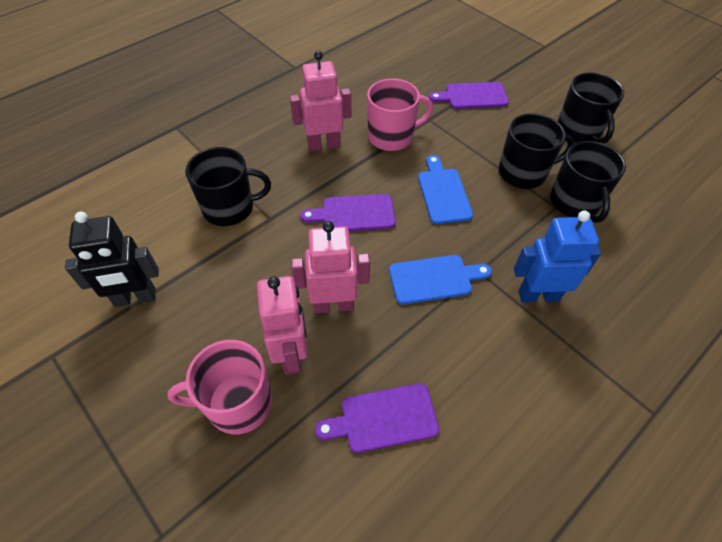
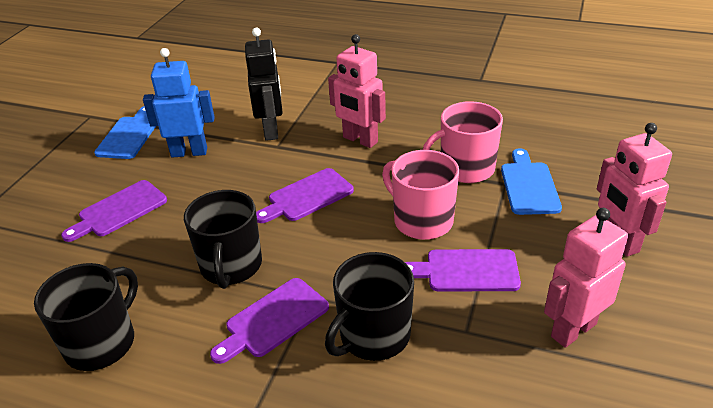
black mug: 4 -> 3
purple cutting board: 3 -> 4

